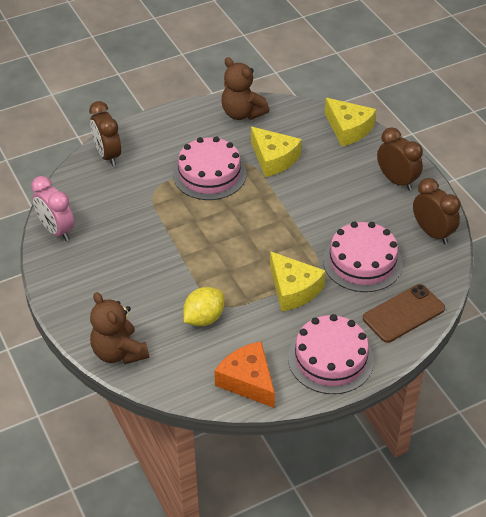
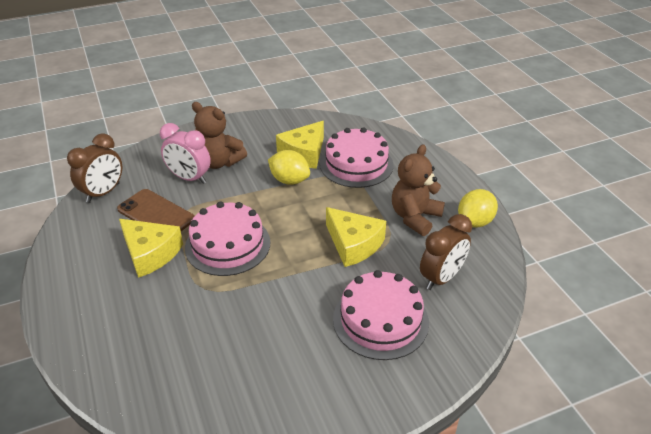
brown clock: 3 -> 2
orange cheese: 1 -> 0
yellow lemon: 1 -> 2

